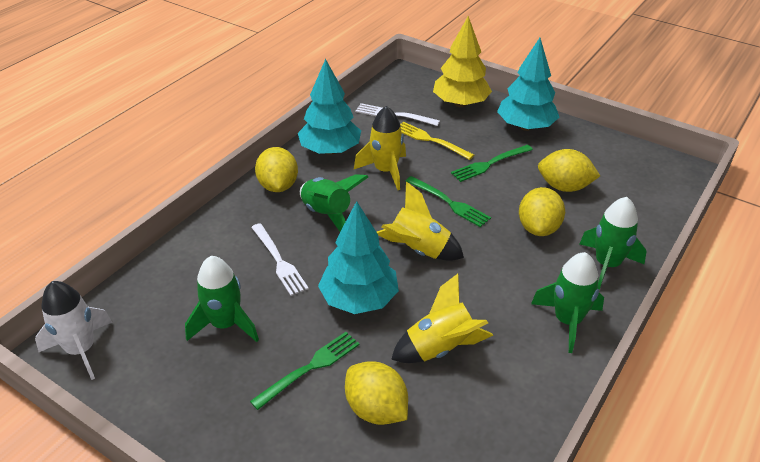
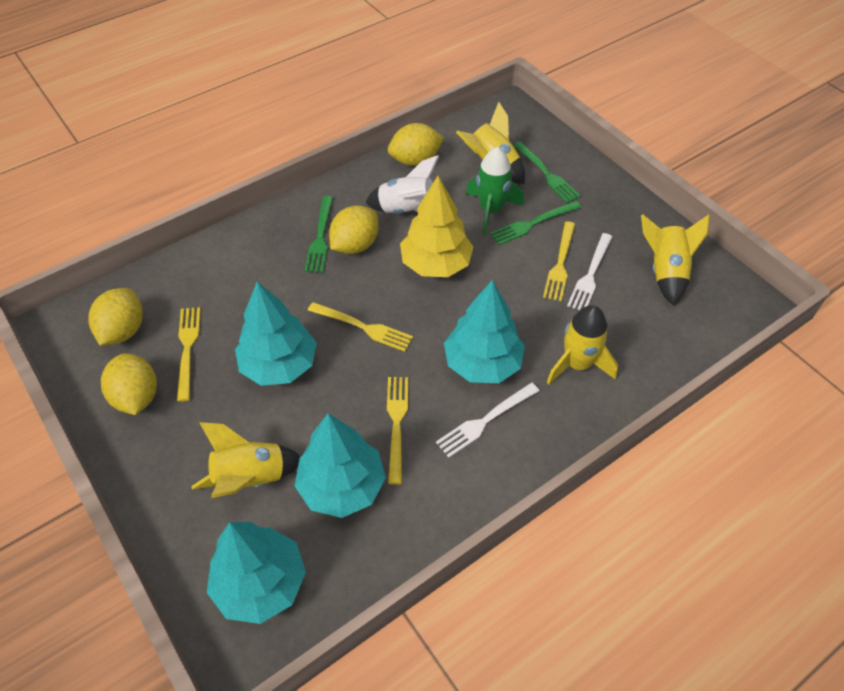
green rocket: 4 -> 1
turquoise tree: 3 -> 4
yellow fork: 1 -> 4
yellow rocket: 3 -> 4

